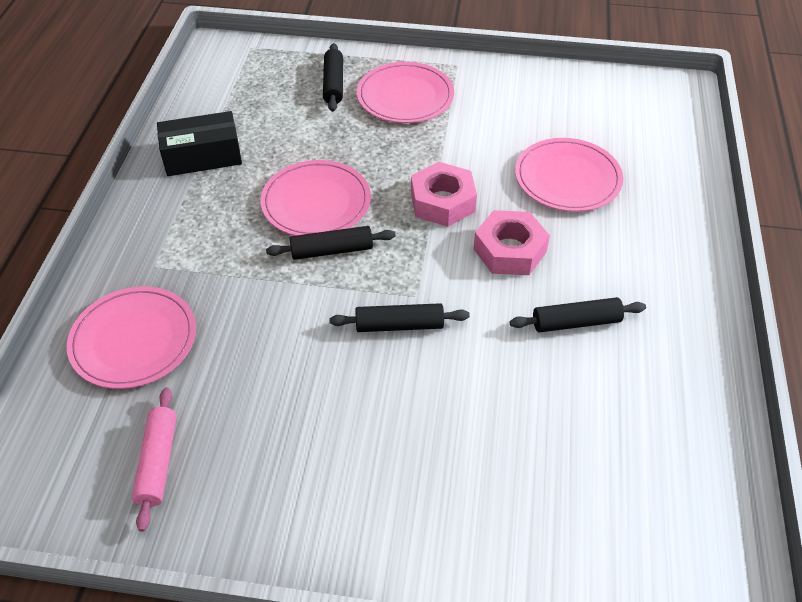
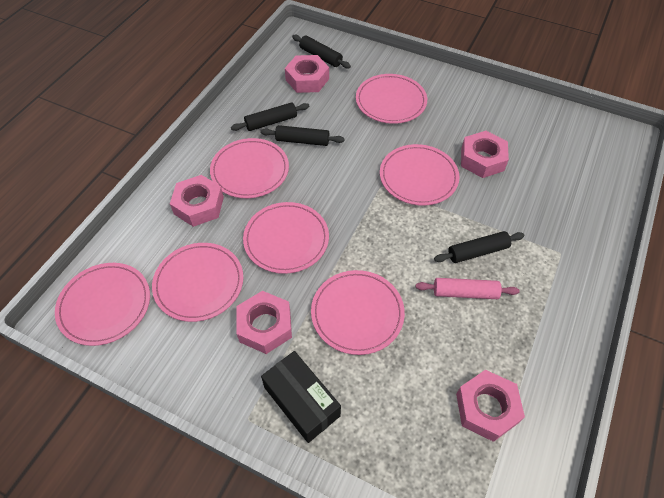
pink nut: 2 -> 5
pink plate: 4 -> 7

